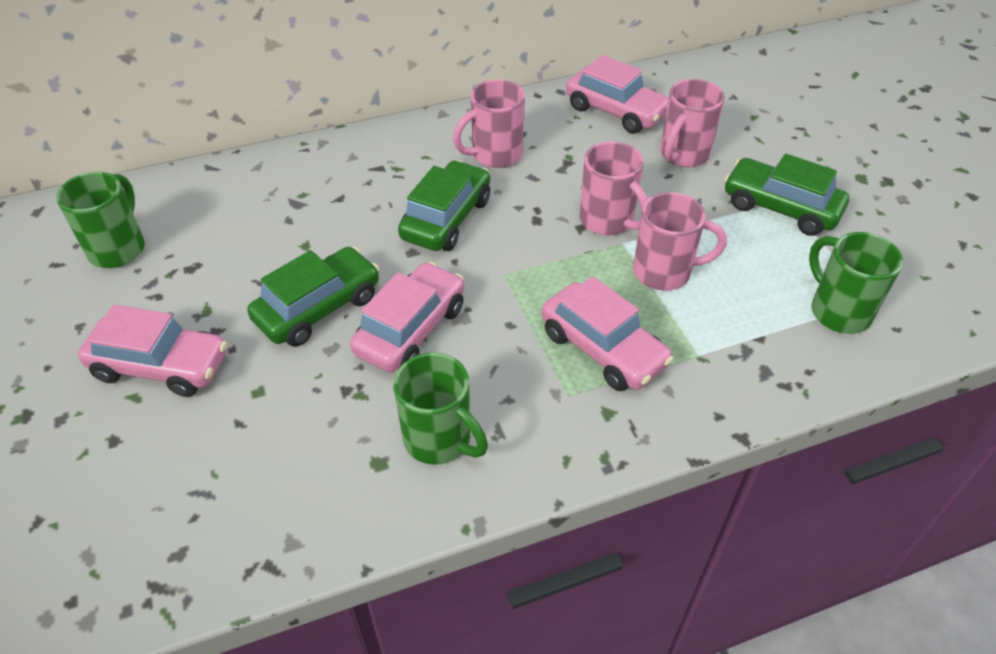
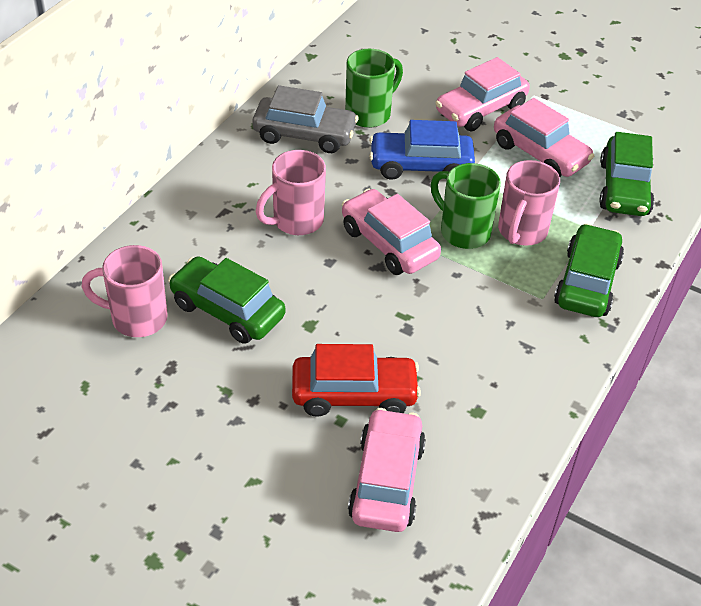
blue car: 0 -> 1
green mug: 3 -> 2
grey car: 0 -> 1
pink mug: 4 -> 3
red car: 0 -> 1

